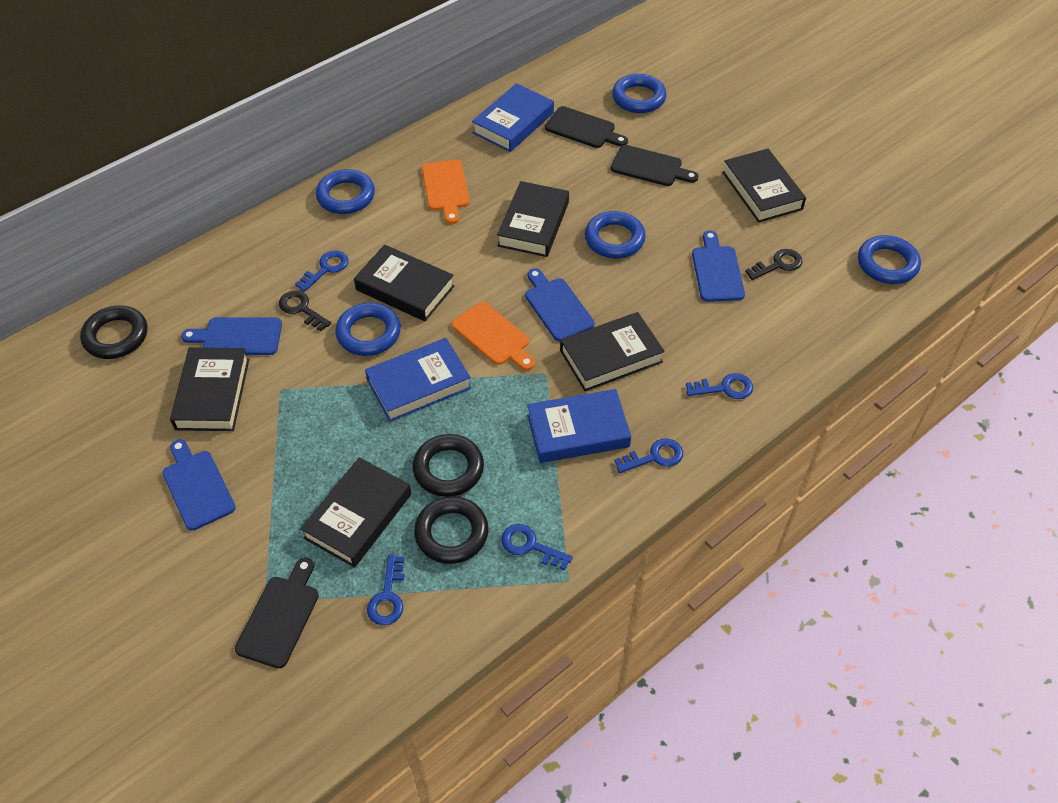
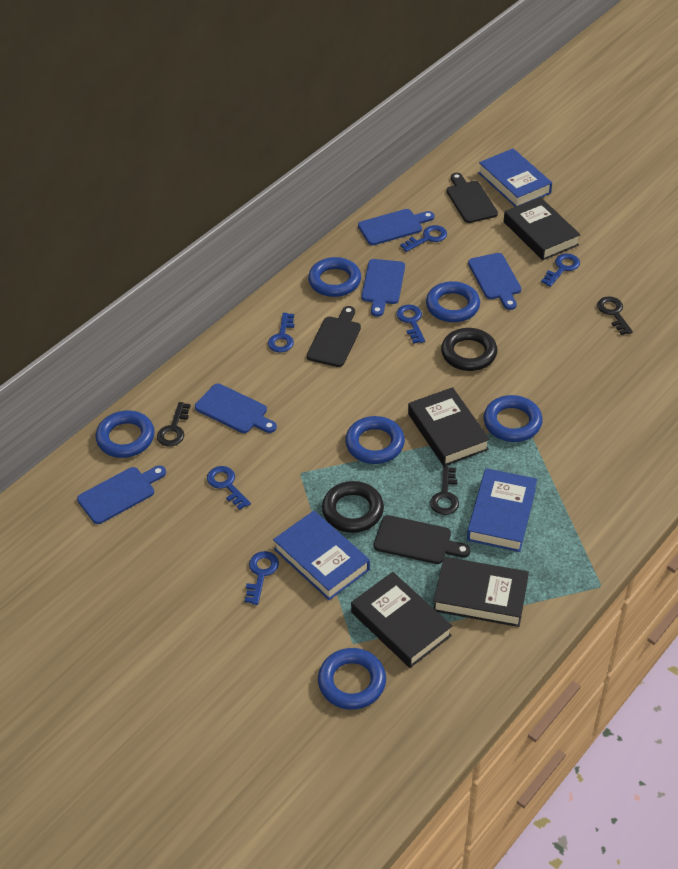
black book: 6 -> 4
black key: 2 -> 3
black ring: 3 -> 2
blue cutting board: 4 -> 5
blue key: 5 -> 6
blue ring: 5 -> 6
orange cutting board: 2 -> 0

